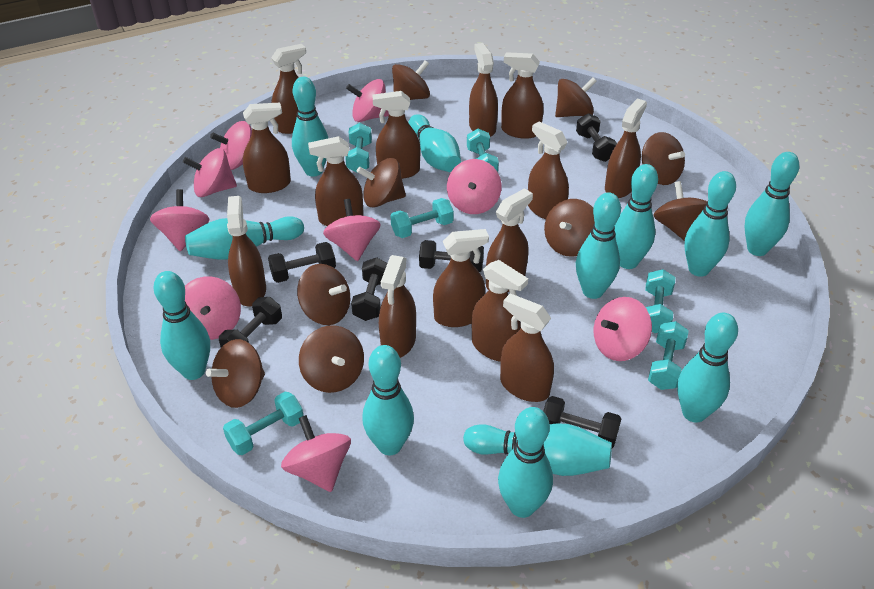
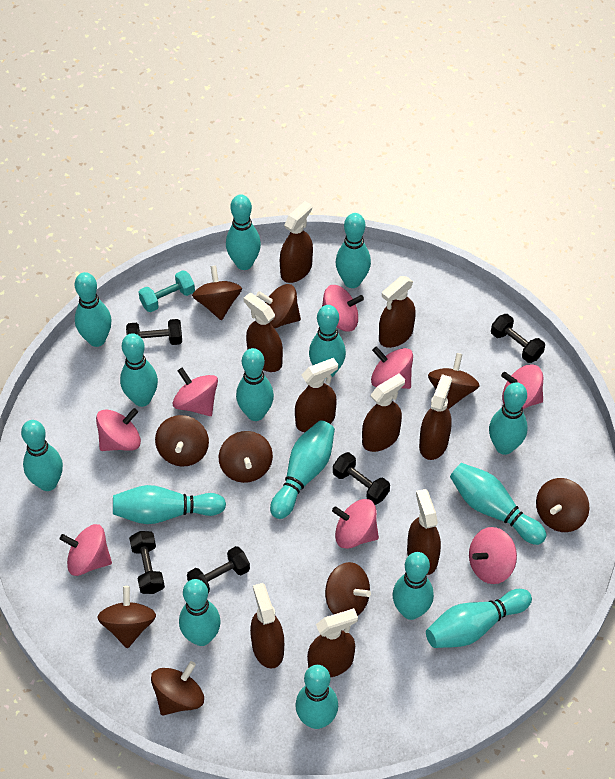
black dumbbell: 6 -> 5
brown spray bottle: 14 -> 9
pink spinning top: 9 -> 8
turquoise bowling pin: 12 -> 15
turquoise dumbbell: 6 -> 1

